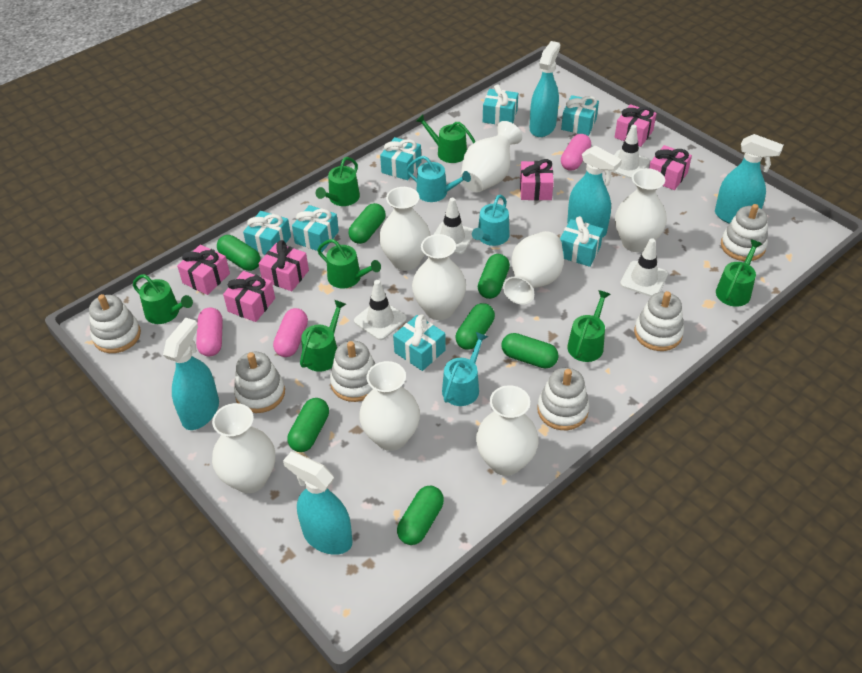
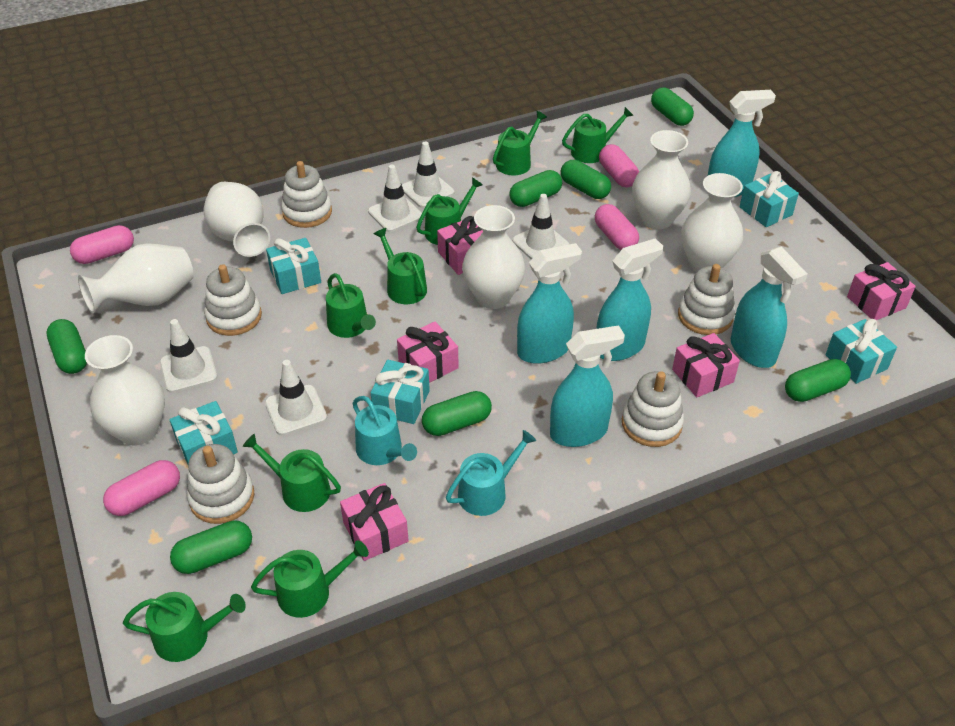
green watering can: 7 -> 8
pink capsule: 3 -> 4
pink gift: 6 -> 5
turquoise gift: 7 -> 5
turquoise watering can: 3 -> 2
white stacking toy: 6 -> 5
white traffic cone: 4 -> 5
white vase: 8 -> 6

